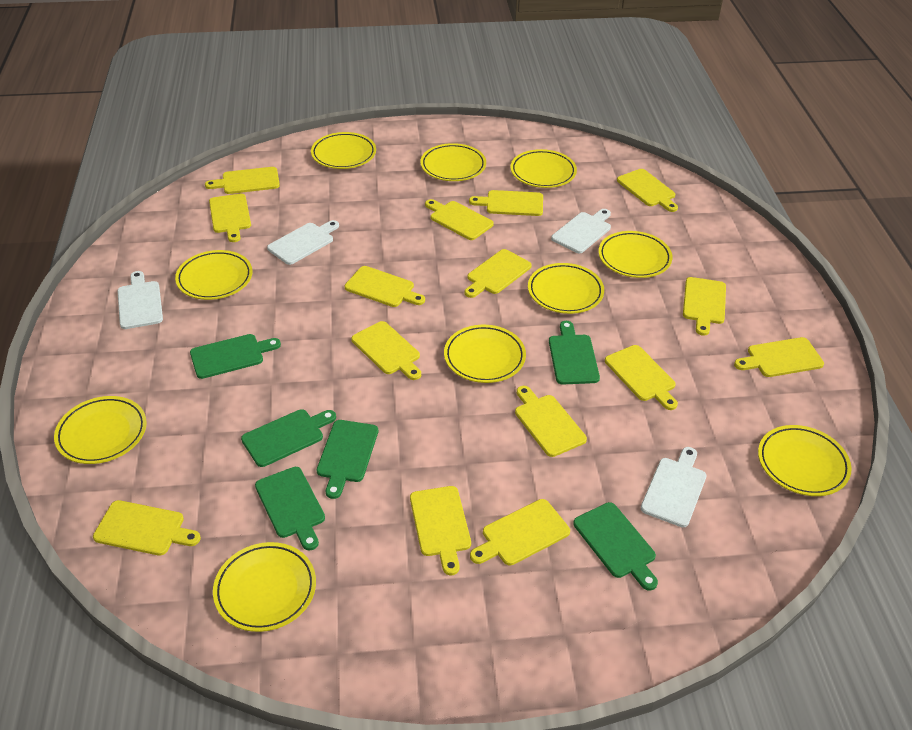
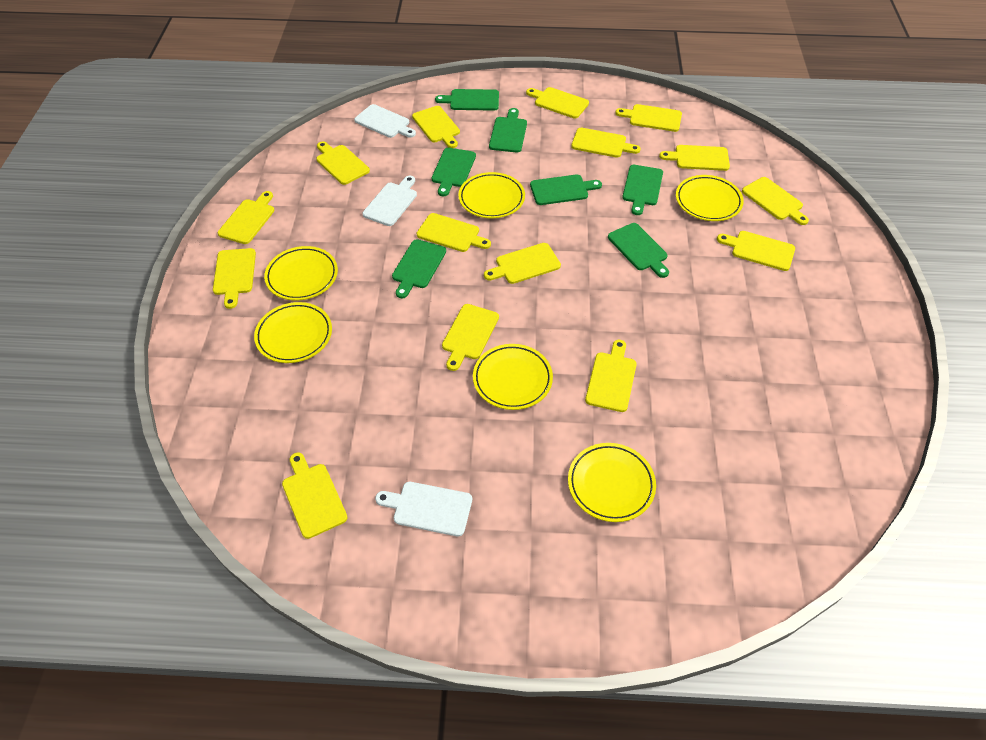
green cutting board: 6 -> 7
white cutting board: 4 -> 3
yellow plate: 10 -> 6

